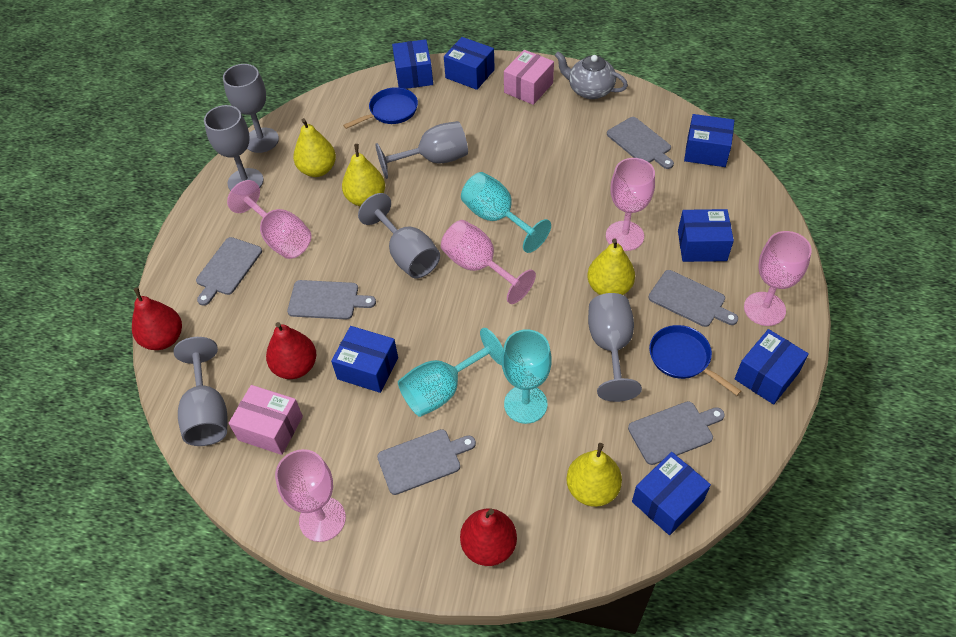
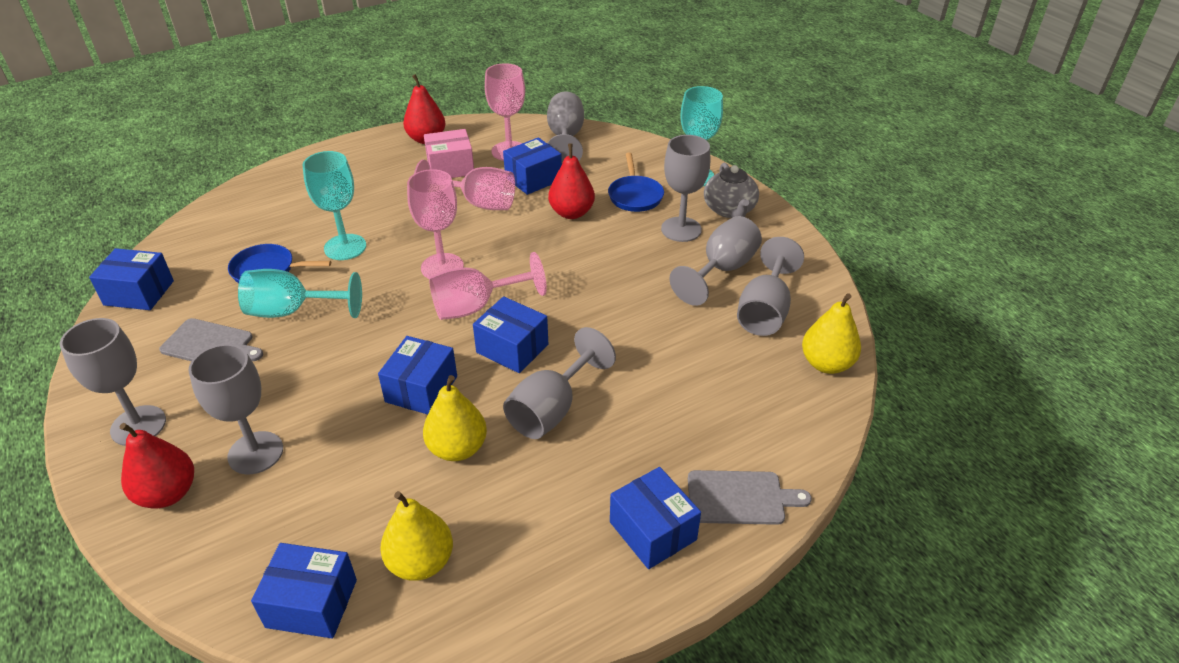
blue box: 7 -> 6
grey cutting board: 6 -> 2
grey goblet: 6 -> 7
pink box: 2 -> 1
pink goblet: 5 -> 4
yellow pear: 4 -> 3

